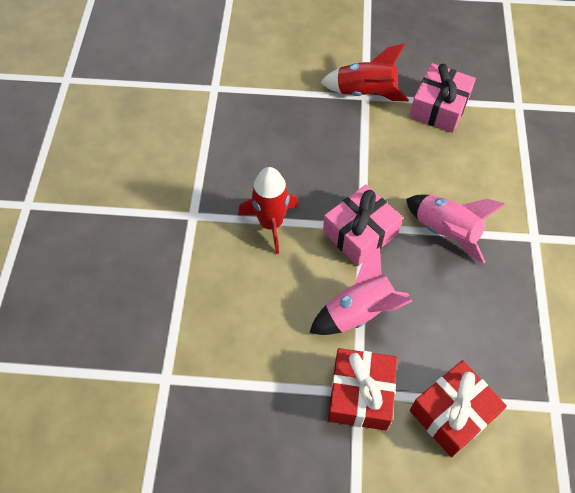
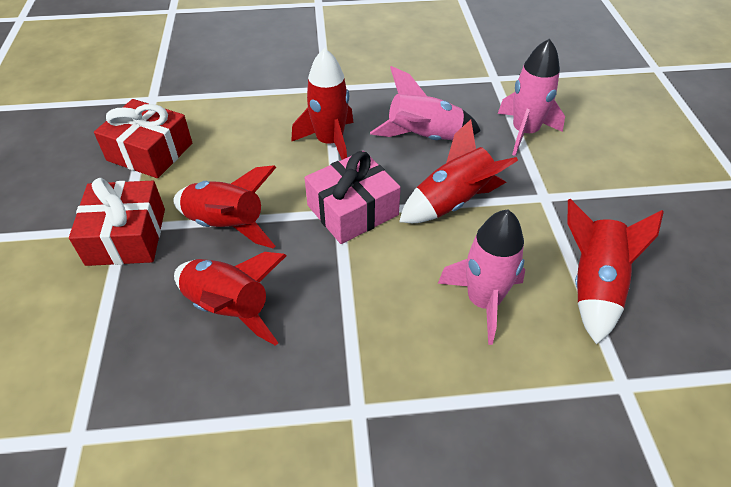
pink gift: 2 -> 1
pink rocket: 2 -> 3
red rocket: 2 -> 5

